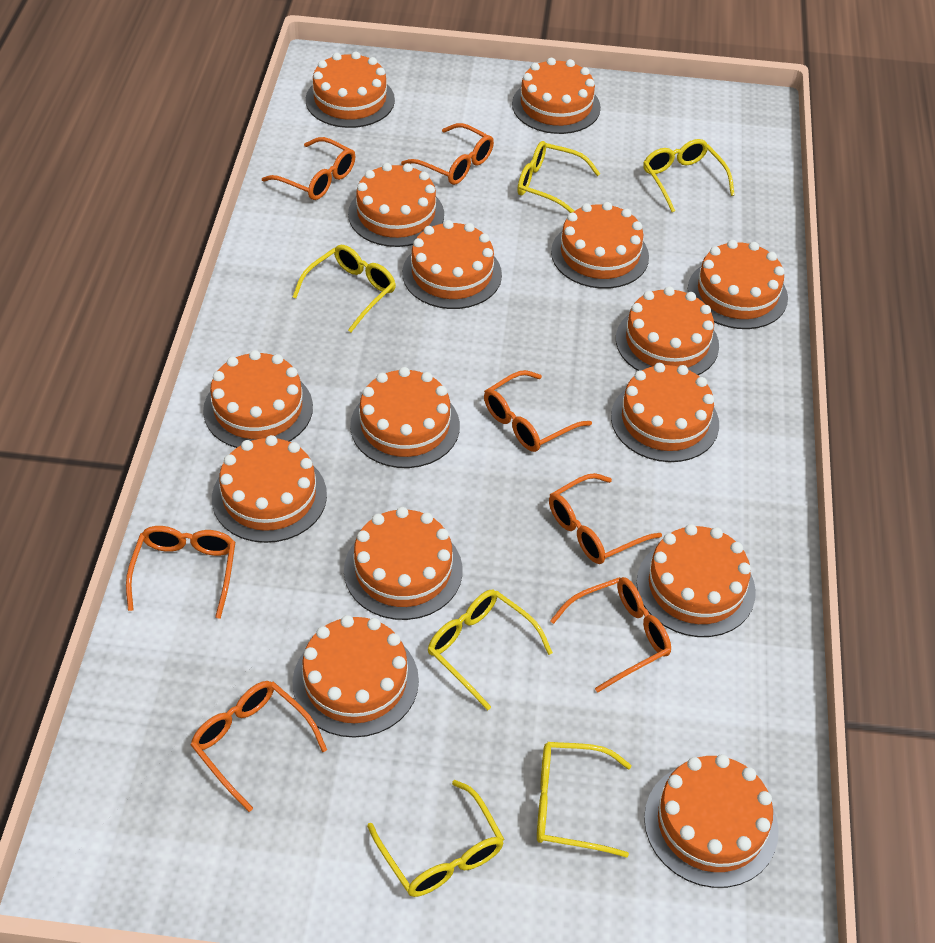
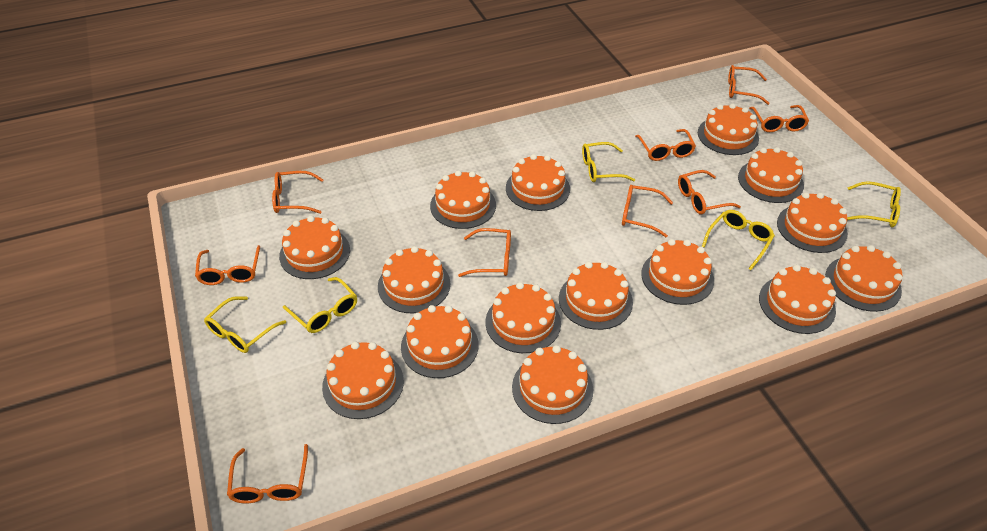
orange glasses: 7 -> 9
yellow glasses: 6 -> 5

